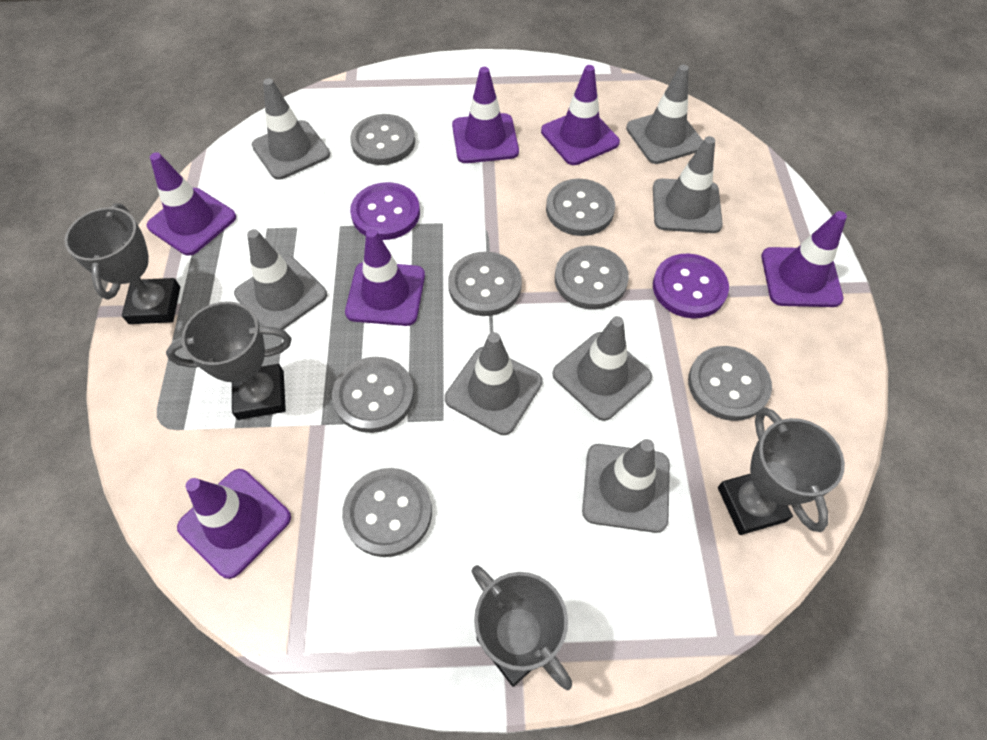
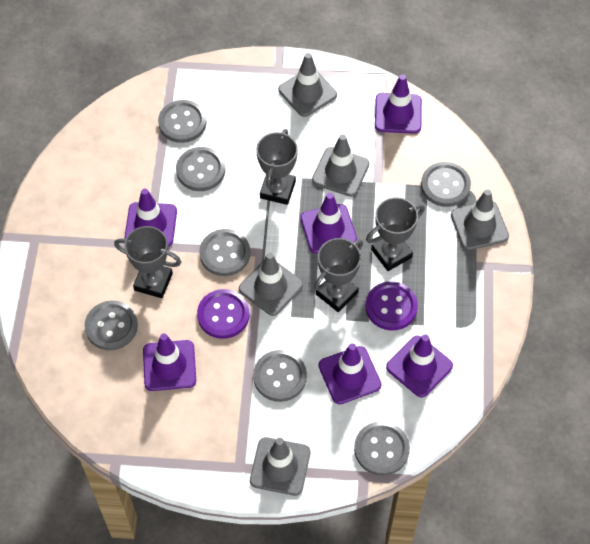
grey traffic cone: 7 -> 5

